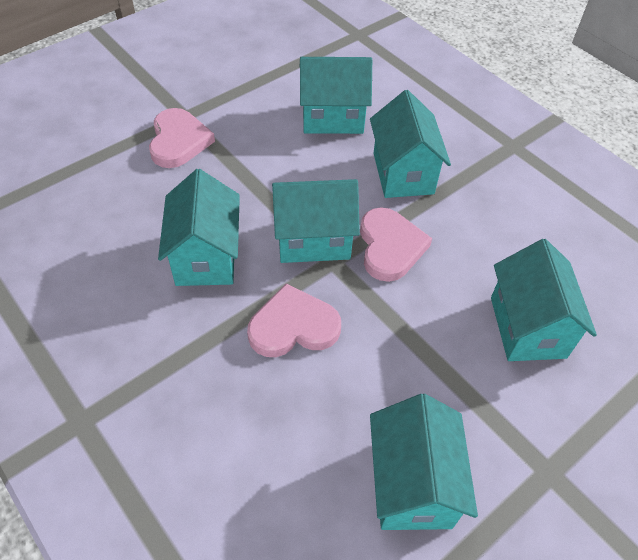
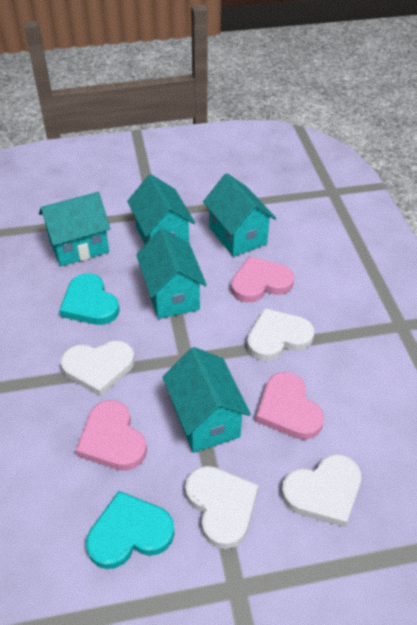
turquoise heart: 0 -> 2
turquoise house: 6 -> 5
white heart: 0 -> 4

